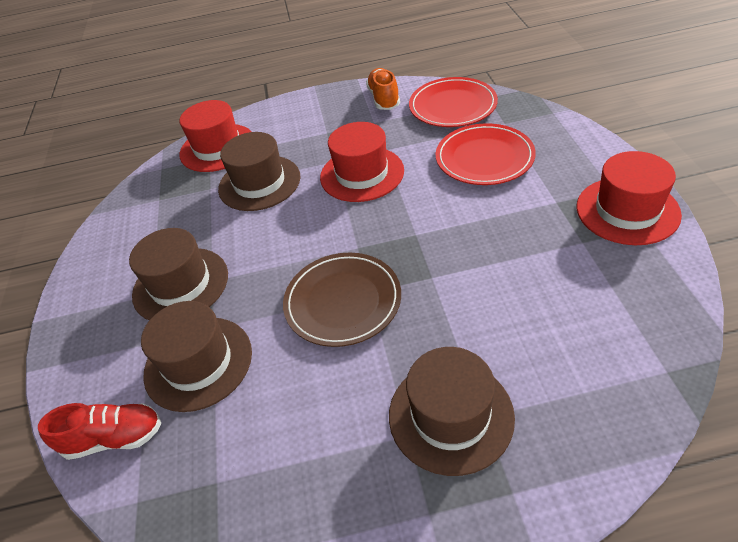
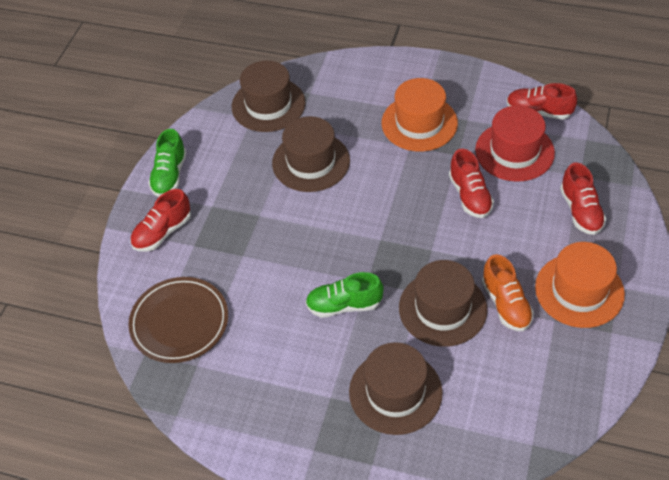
green shoe: 0 -> 2
orange hat: 0 -> 2
red hat: 3 -> 1
red plate: 2 -> 0
red shoe: 1 -> 4

